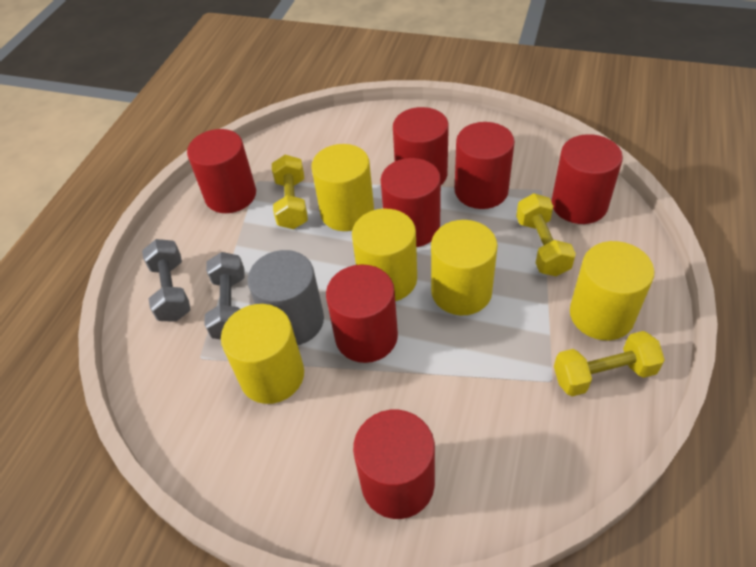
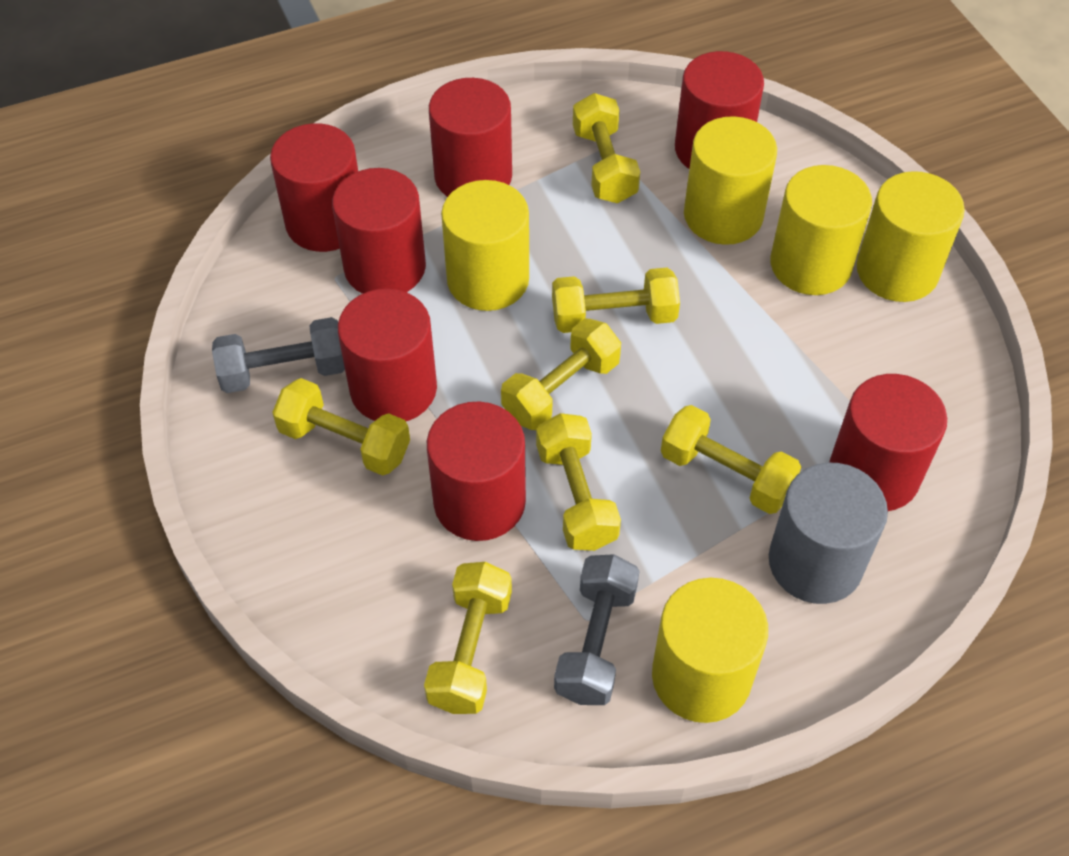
yellow dumbbell: 3 -> 7

